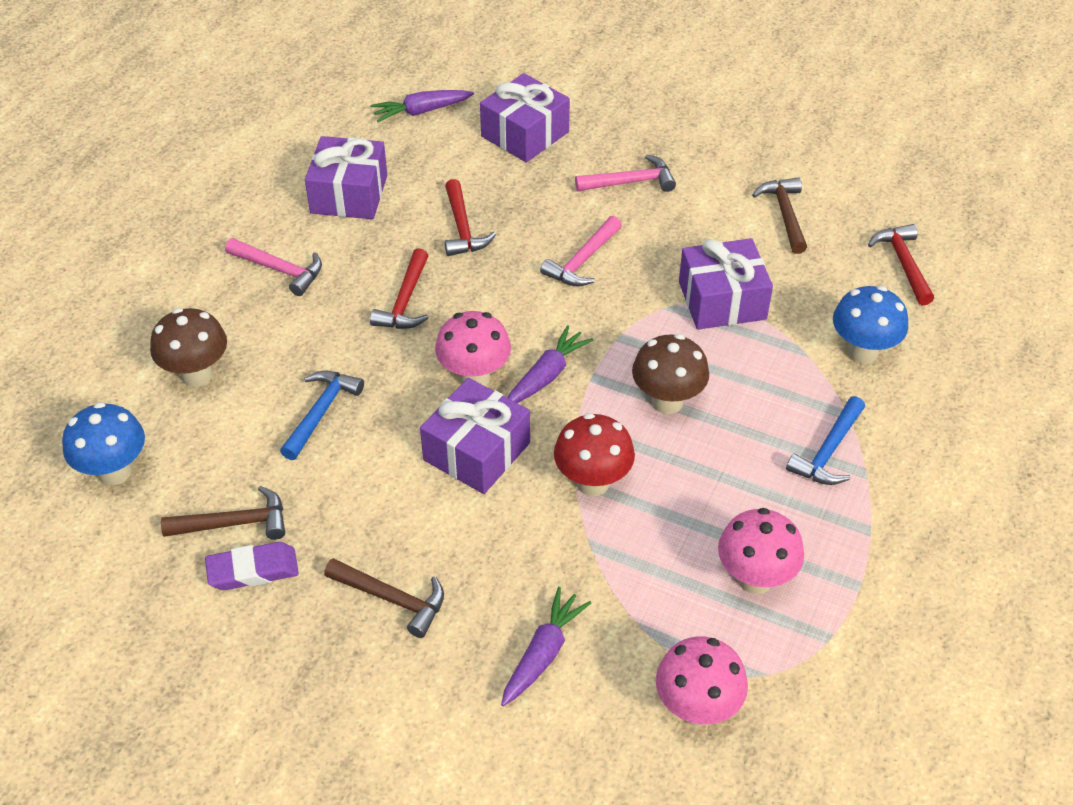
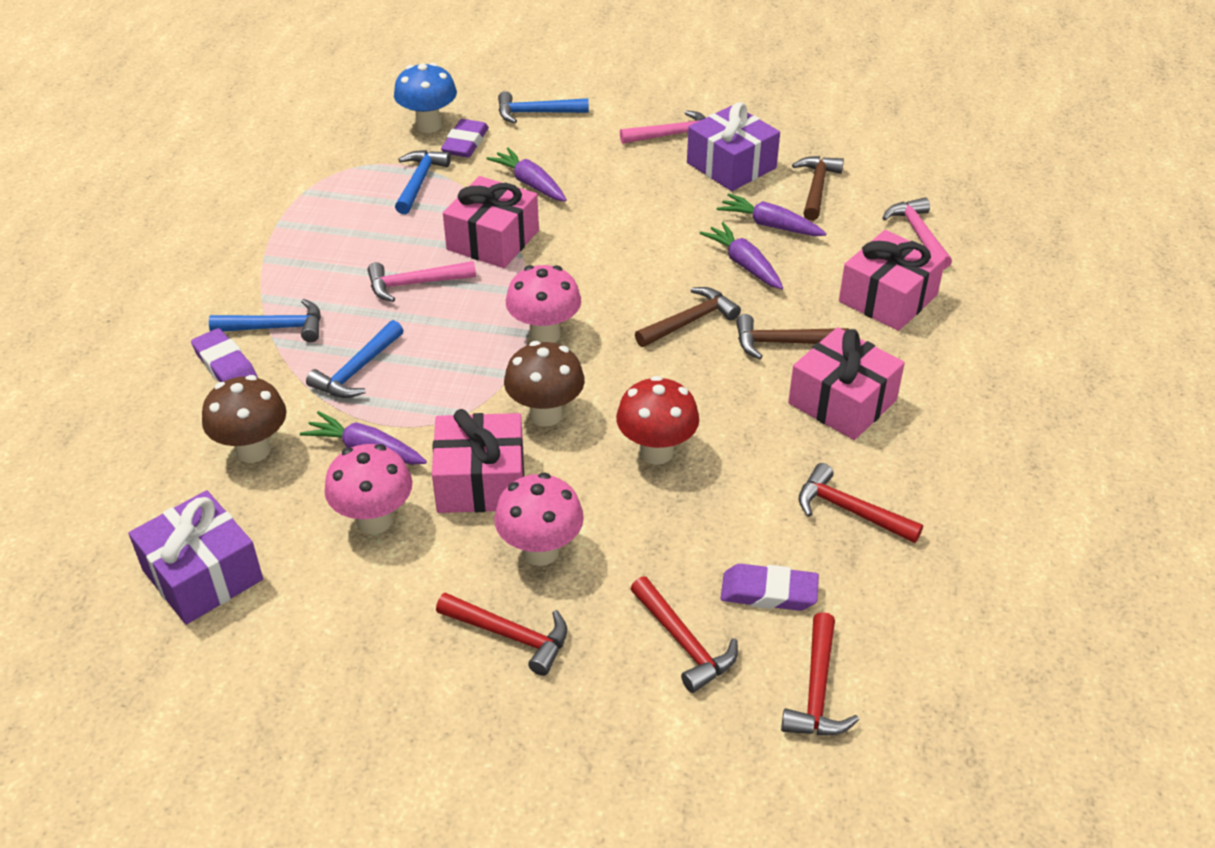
blue hammer: 2 -> 4
blue mushroom: 2 -> 1
pink gift: 0 -> 4
purple carrot: 3 -> 4
purple eraser: 1 -> 3
purple gift: 4 -> 2
red hammer: 3 -> 4

